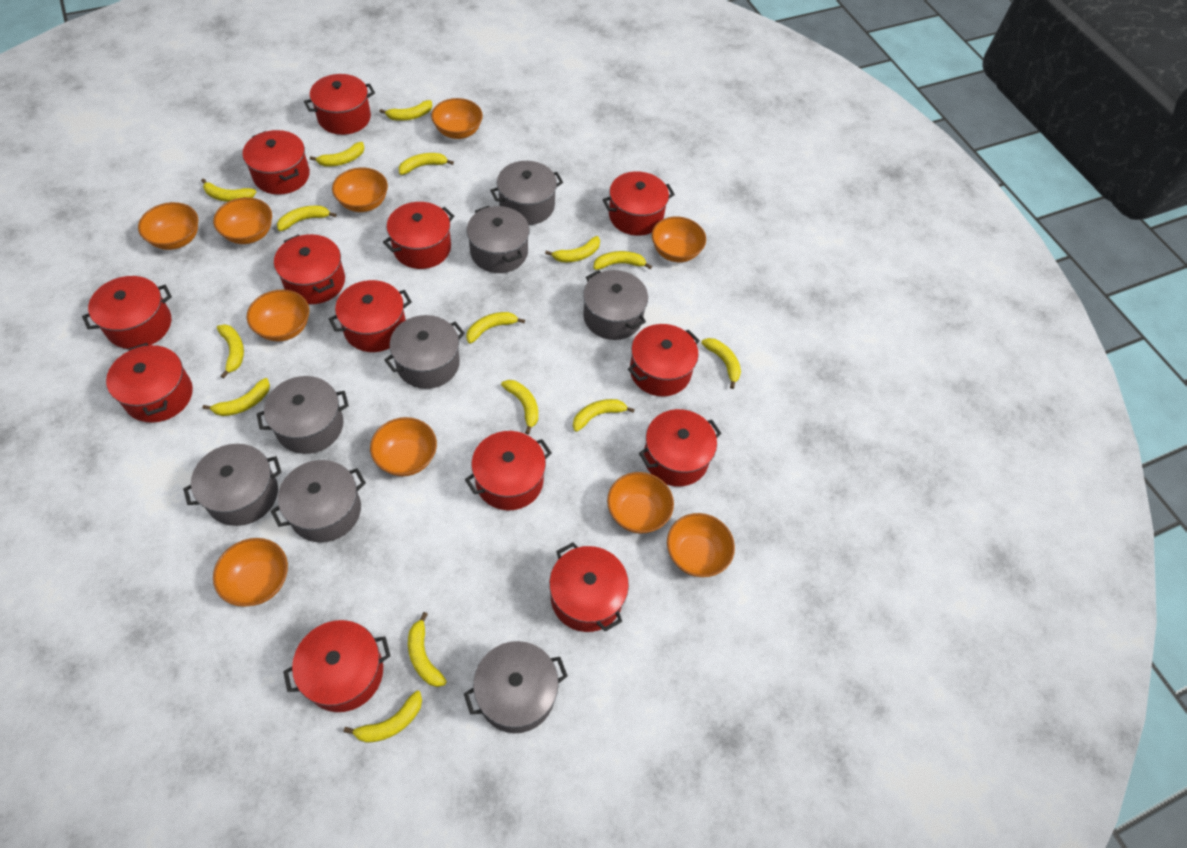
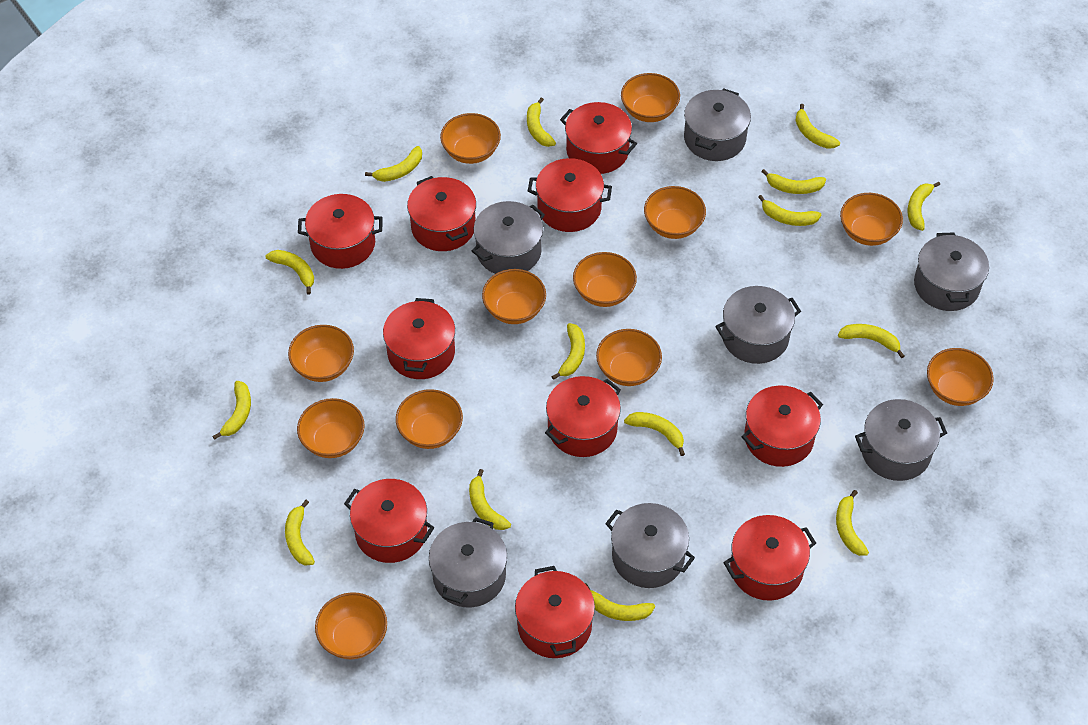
grey pot: 8 -> 7
orange bowl: 10 -> 12
red pot: 13 -> 10

